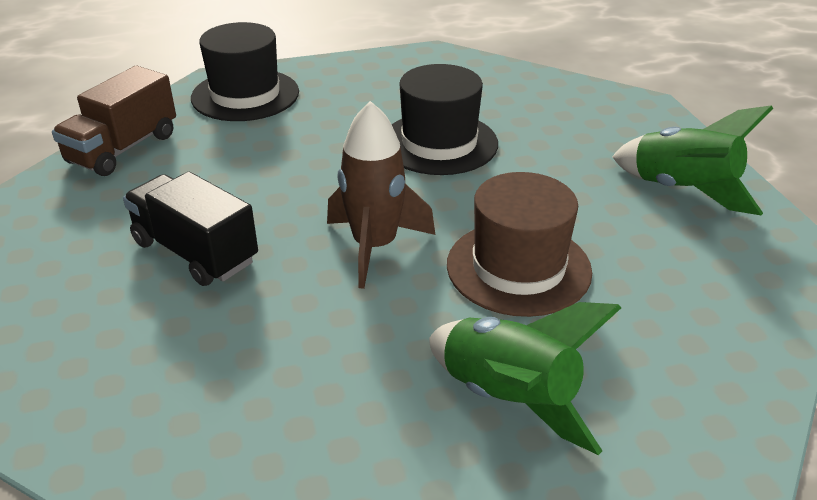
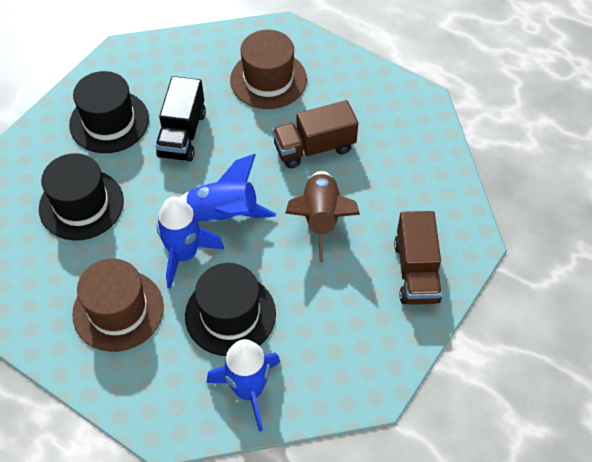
black hat: 2 -> 3
blue rocket: 0 -> 3
brown hat: 1 -> 2
brown truck: 1 -> 2
green rocket: 2 -> 0

